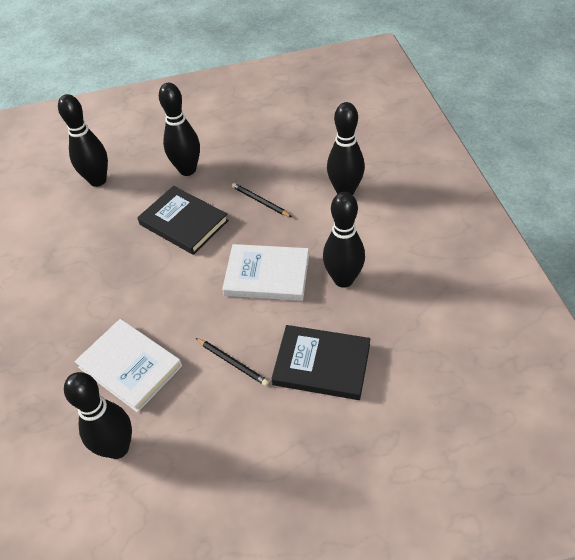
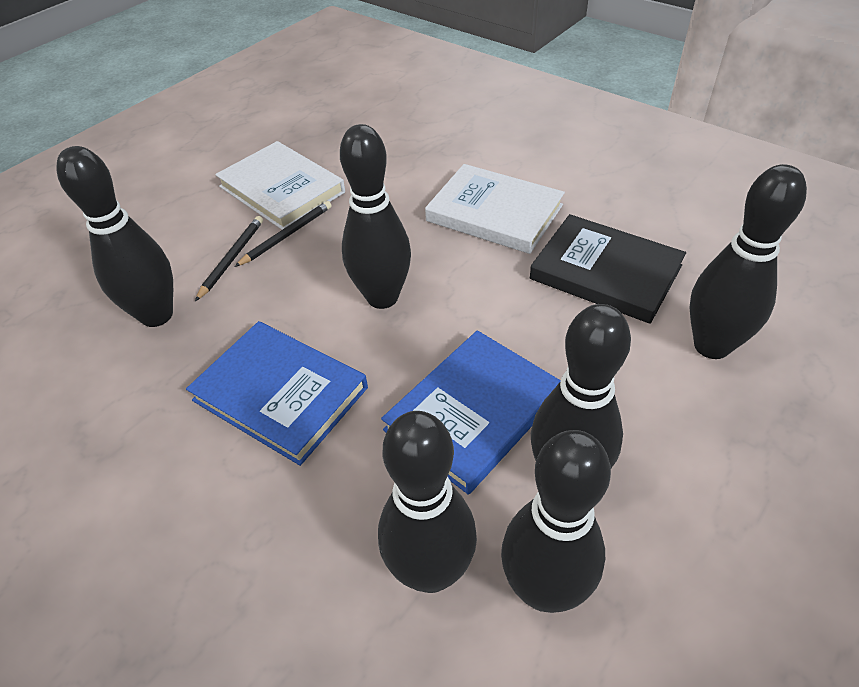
black book: 2 -> 1
black bowling pin: 5 -> 6
blue book: 0 -> 2

